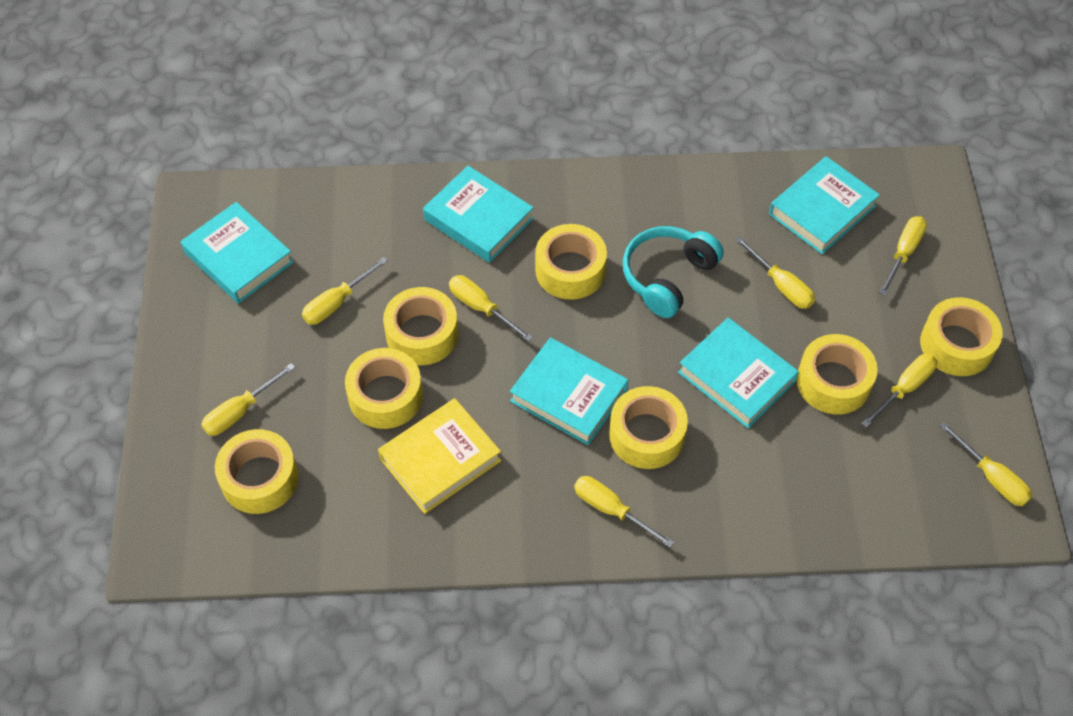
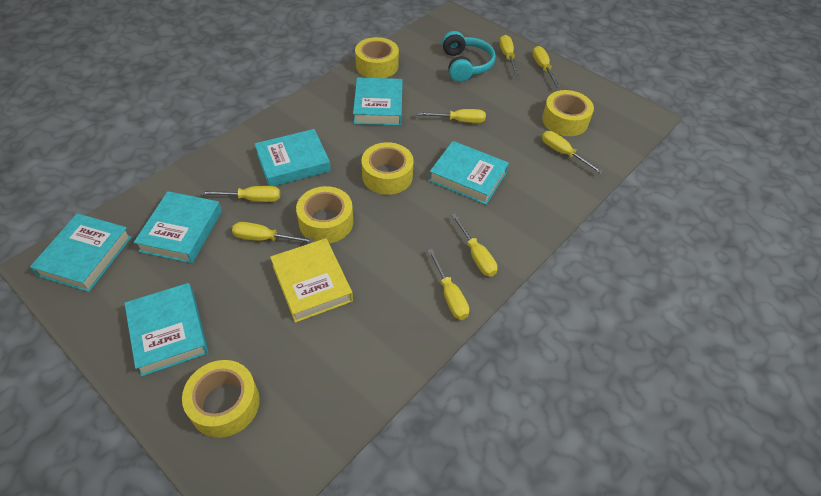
turquoise book: 5 -> 6
yellow tape: 7 -> 5

